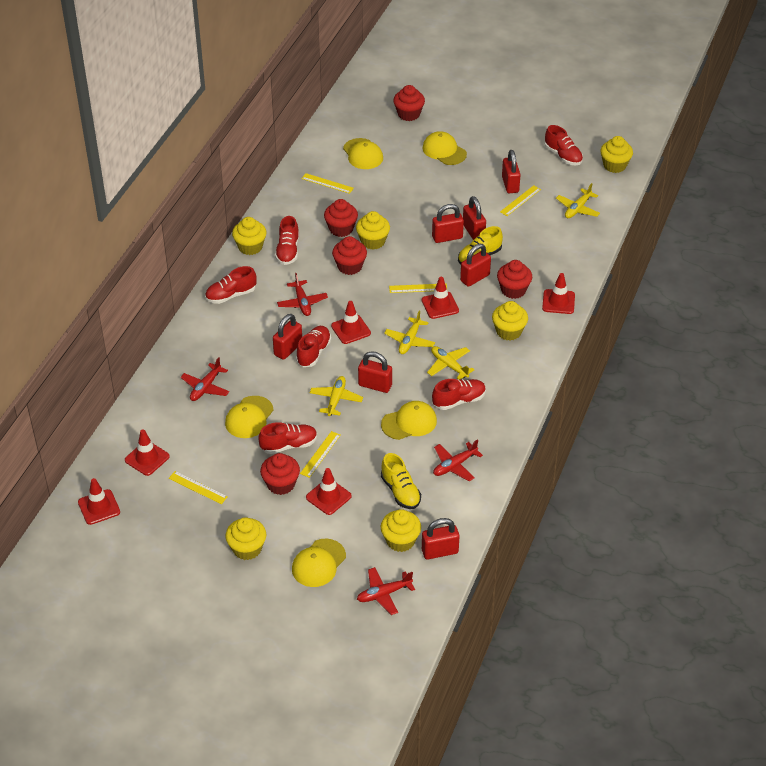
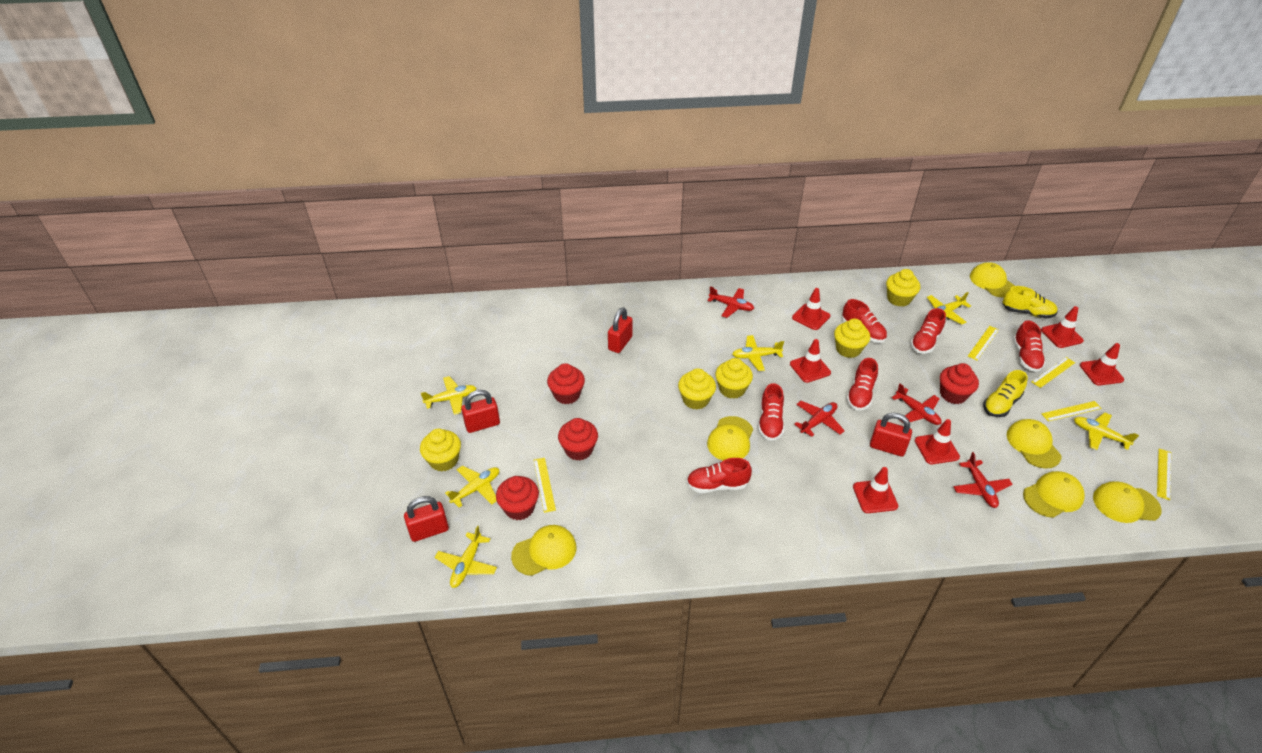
red cupcake: 5 -> 4
red padlock: 7 -> 4
yellow cap: 5 -> 6
yellow cupcake: 6 -> 5
yellow plane: 4 -> 6

